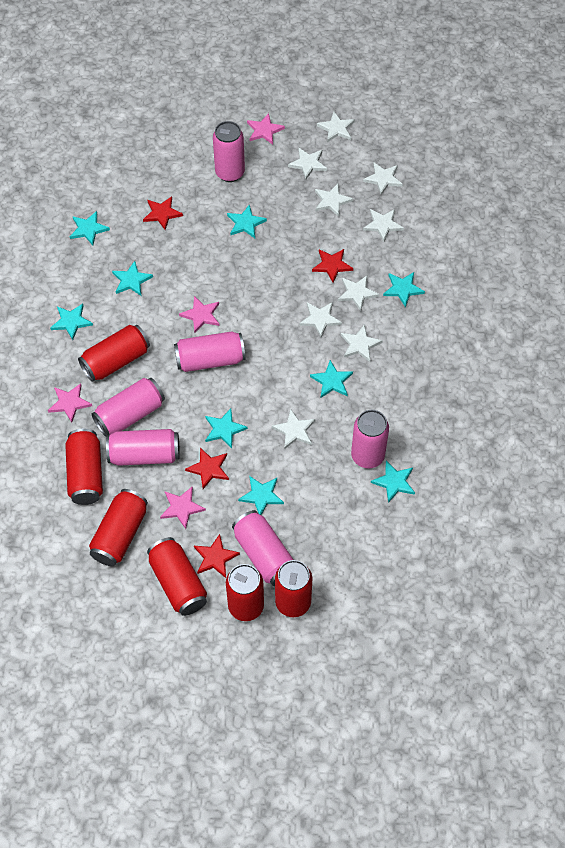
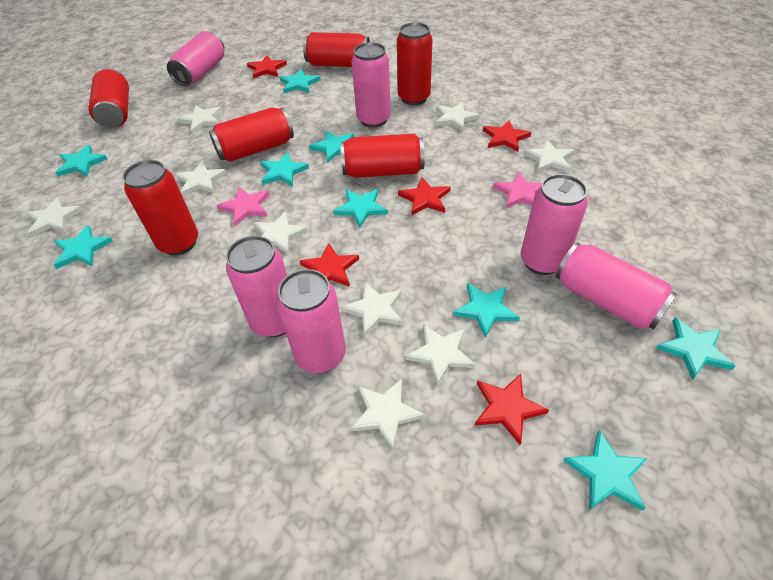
pink star: 4 -> 2
red star: 4 -> 5

